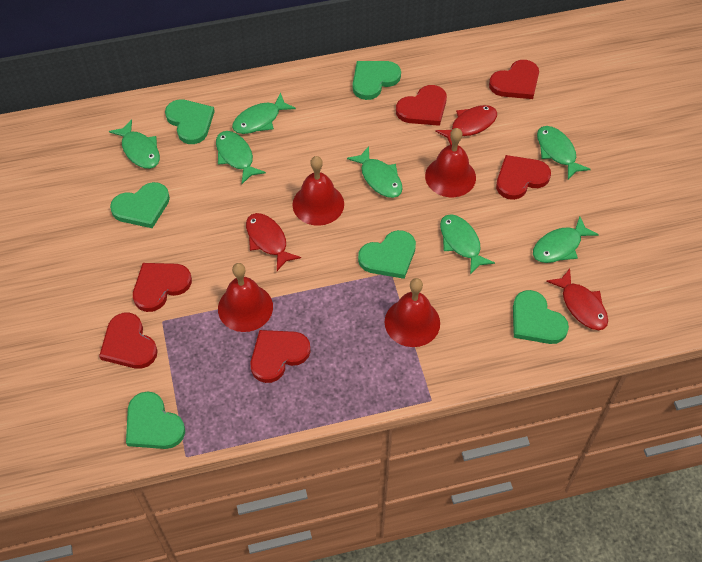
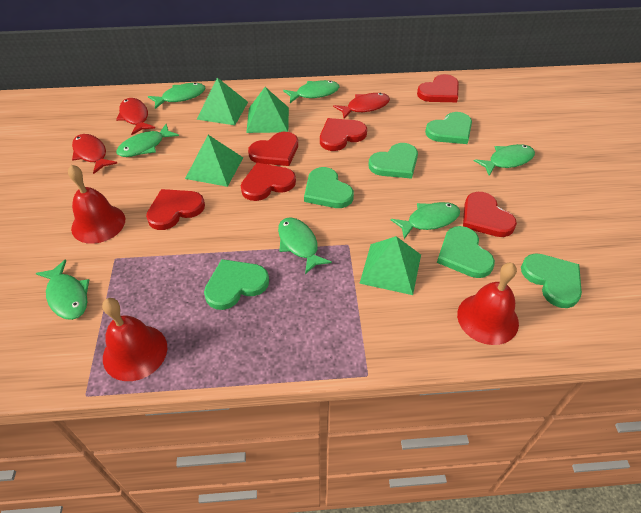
green pyramid: 0 -> 4
red bell: 4 -> 3

